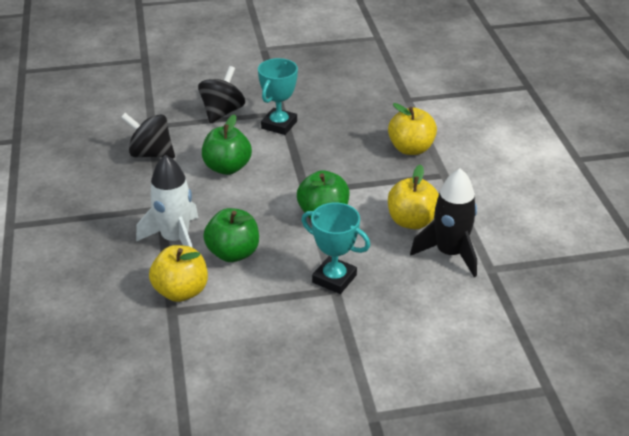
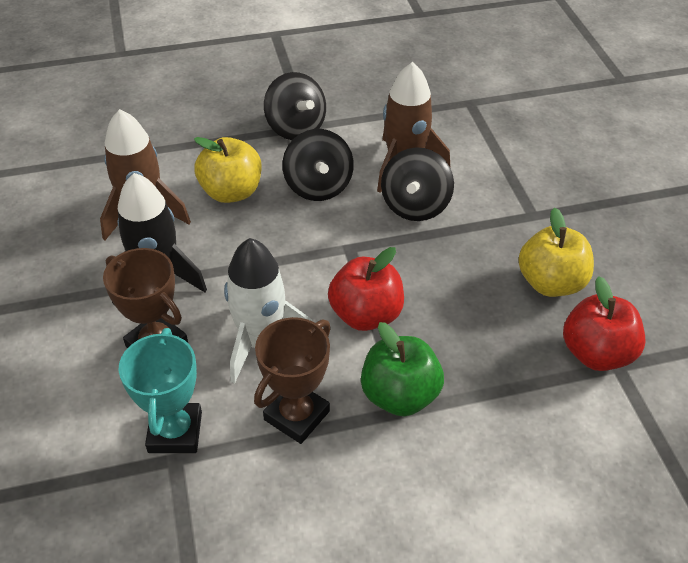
black spinning top: 2 -> 3
brown rocket: 0 -> 2
brown trophy: 0 -> 2
green apple: 3 -> 1
red apple: 0 -> 2
turquoise trophy: 2 -> 1
yellow apple: 3 -> 2

